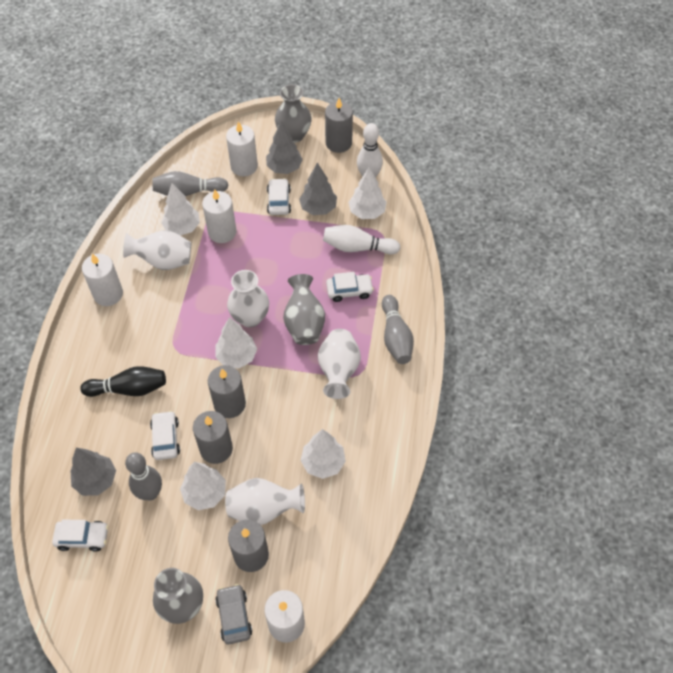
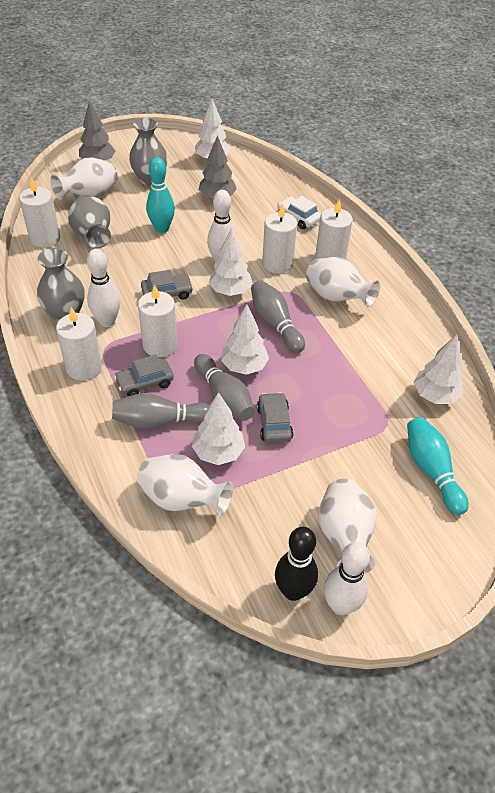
grey candle: 4 -> 0
grey car: 1 -> 3
grey tree: 3 -> 2
turquoise bowling pin: 0 -> 2
white bowling pin: 2 -> 3
white candle: 4 -> 5
white car: 4 -> 1

